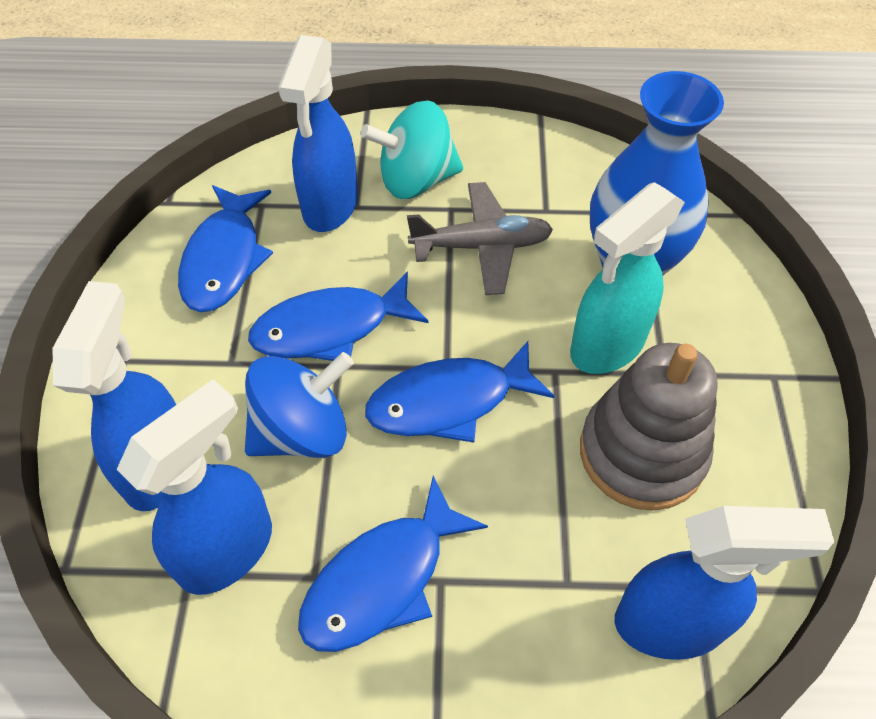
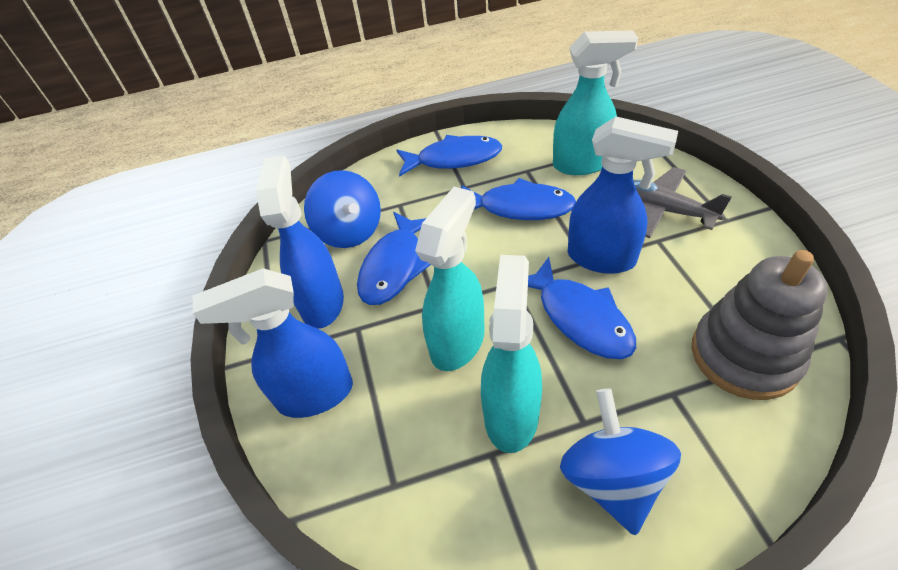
blue spinning top: 1 -> 2
blue spray bottle: 4 -> 3
blue vase: 1 -> 0
turquoise spinning top: 1 -> 0
turquoise spray bottle: 1 -> 3

